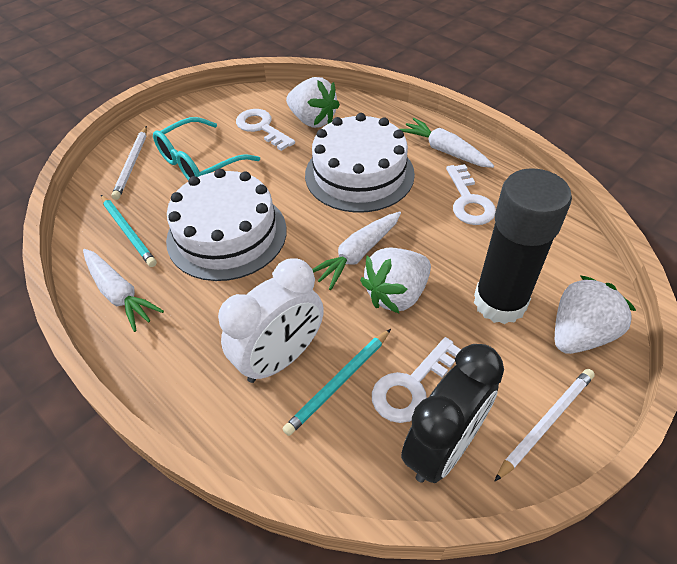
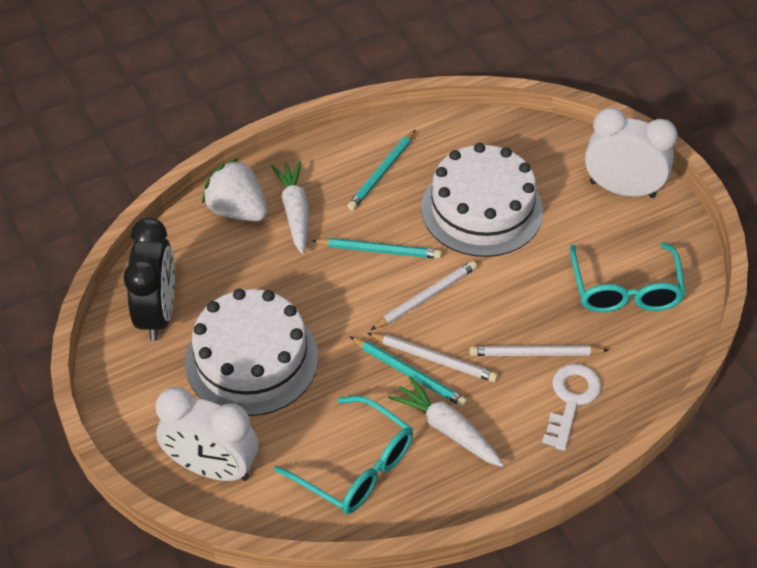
black glue stick: 1 -> 0
turquoise glasses: 1 -> 2
turquoise pencil: 2 -> 3
white carrot: 3 -> 2
white clock: 1 -> 2
white key: 3 -> 1
white pencil: 2 -> 3
white strawberry: 3 -> 1

